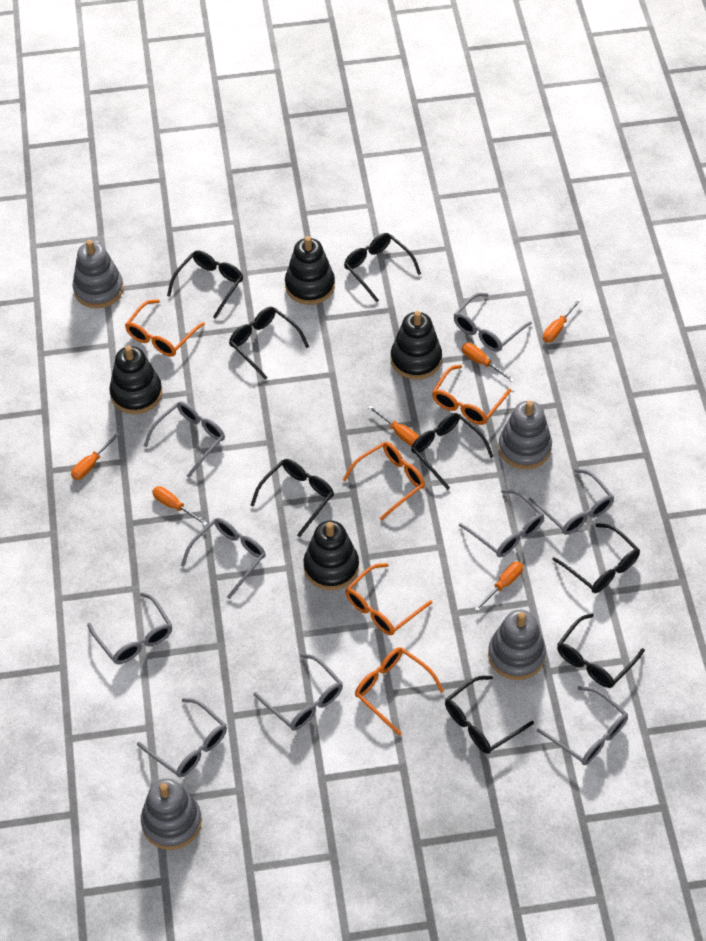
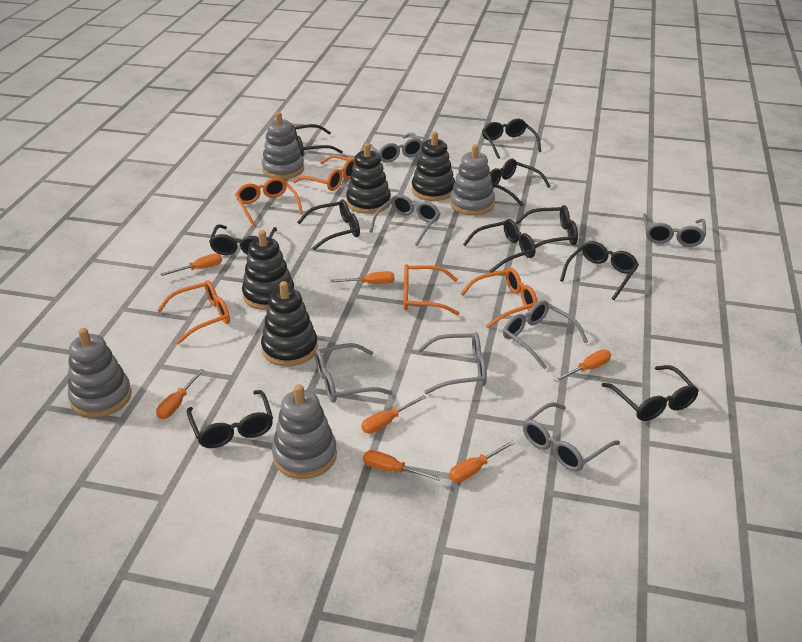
black glasses: 8 -> 10
grey glasses: 9 -> 7
orange screwdriver: 6 -> 7

